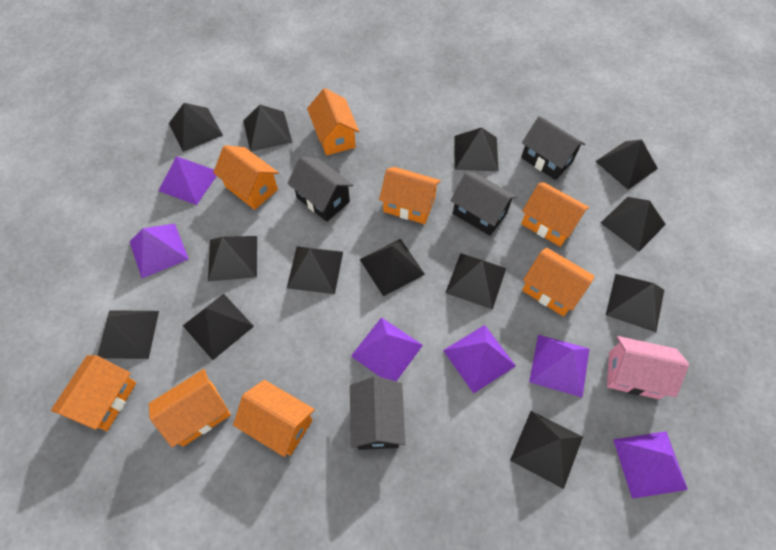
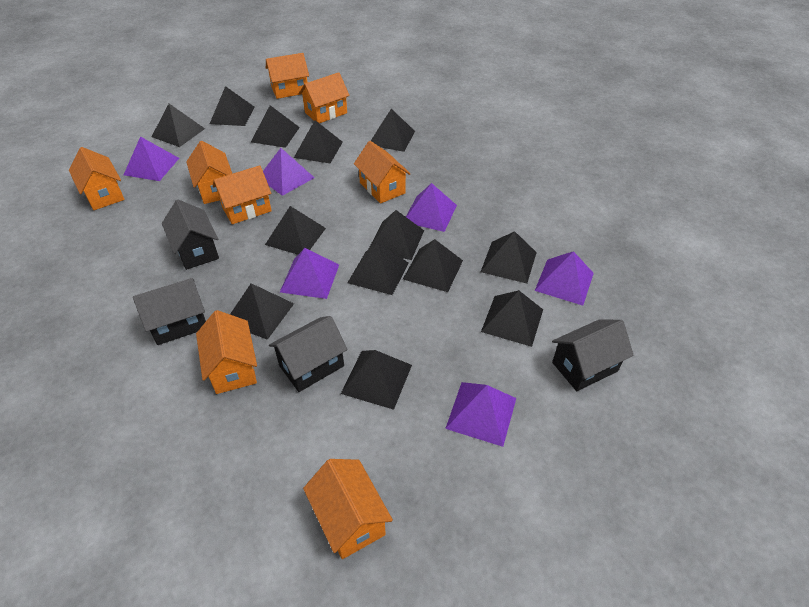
pink house: 1 -> 0

